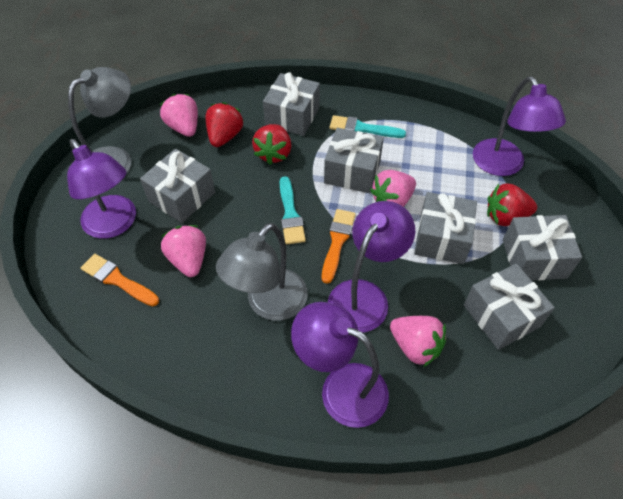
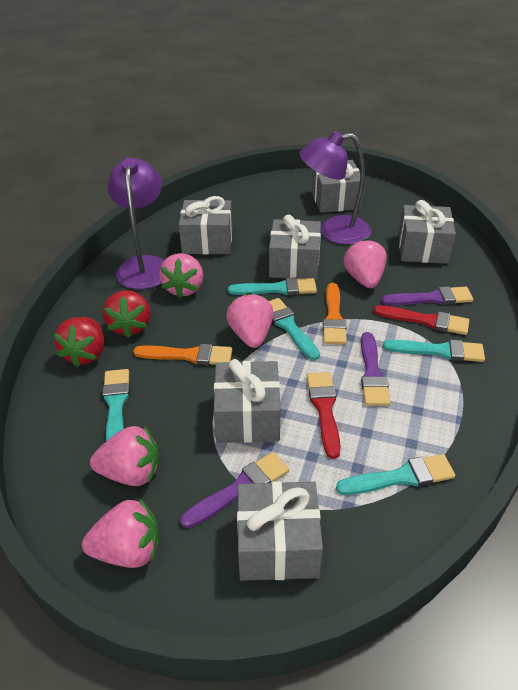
grey lamp: 2 -> 0
pink strawberry: 4 -> 5
purple brush: 0 -> 3
purple lamp: 4 -> 2
red brush: 0 -> 2
red strawberry: 3 -> 2
turquoise brush: 2 -> 5

